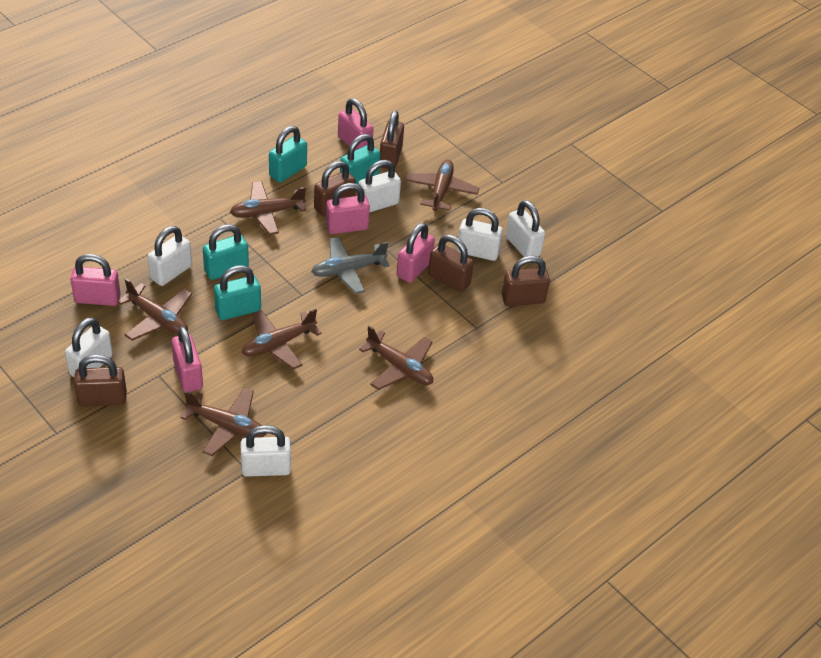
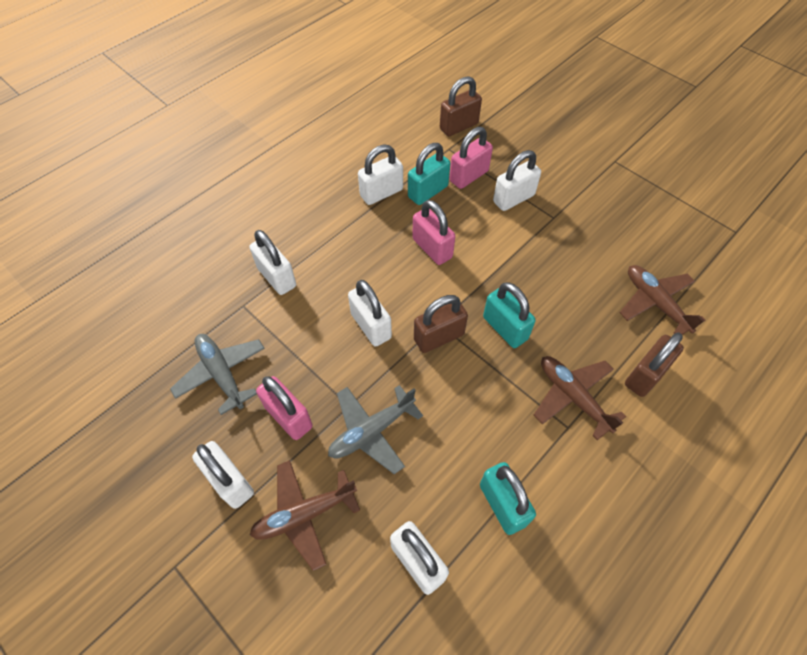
brown padlock: 5 -> 3
brown plane: 6 -> 3
grey plane: 1 -> 2
pink padlock: 5 -> 3
turquoise padlock: 4 -> 3

